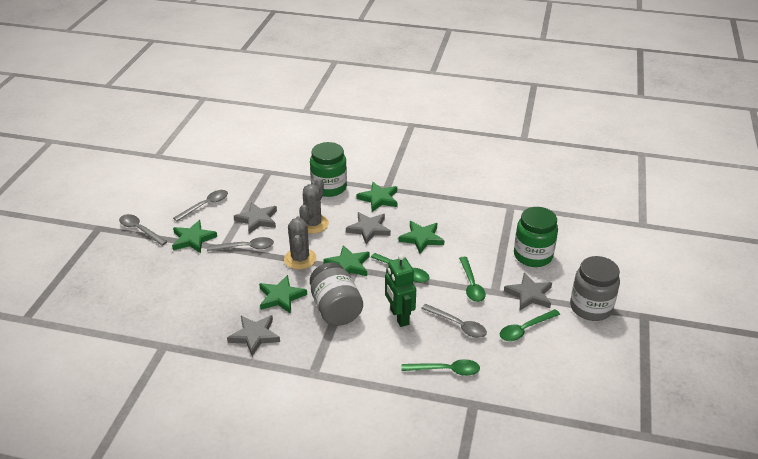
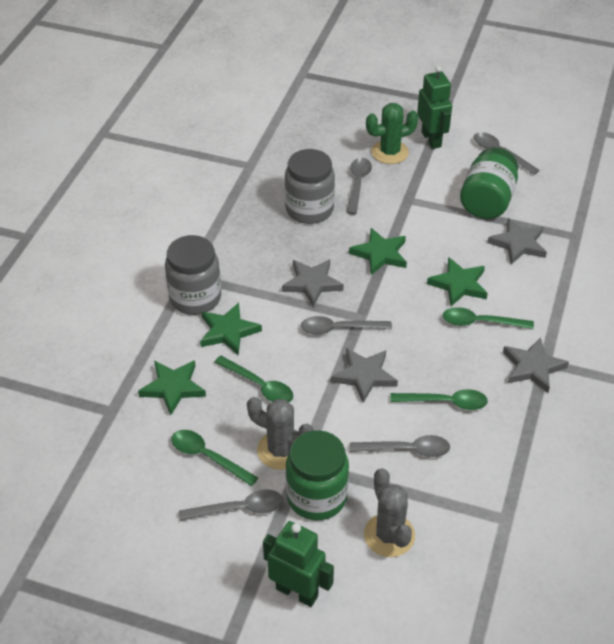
green cactus: 0 -> 1
green robot: 1 -> 2
green star: 5 -> 4
grey spoon: 4 -> 5

